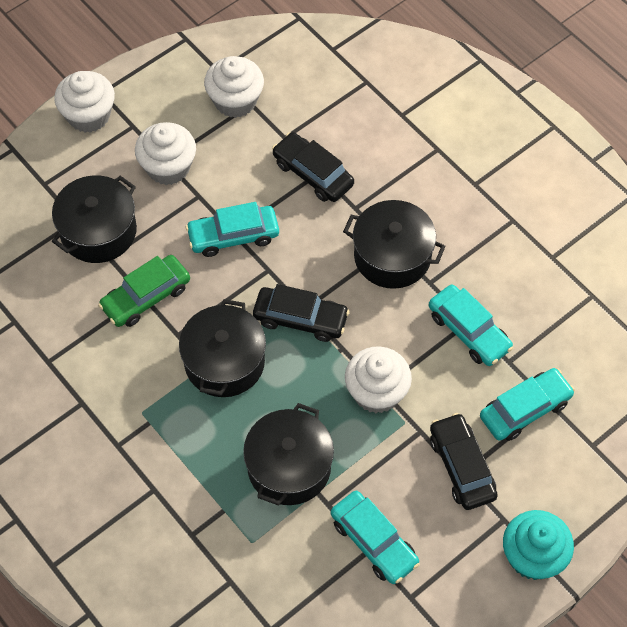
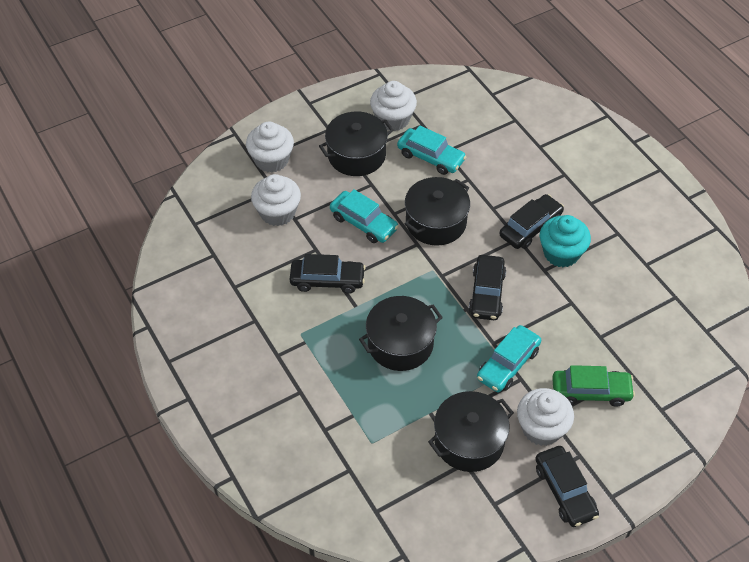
black car: 3 -> 4
turquoise car: 4 -> 3

